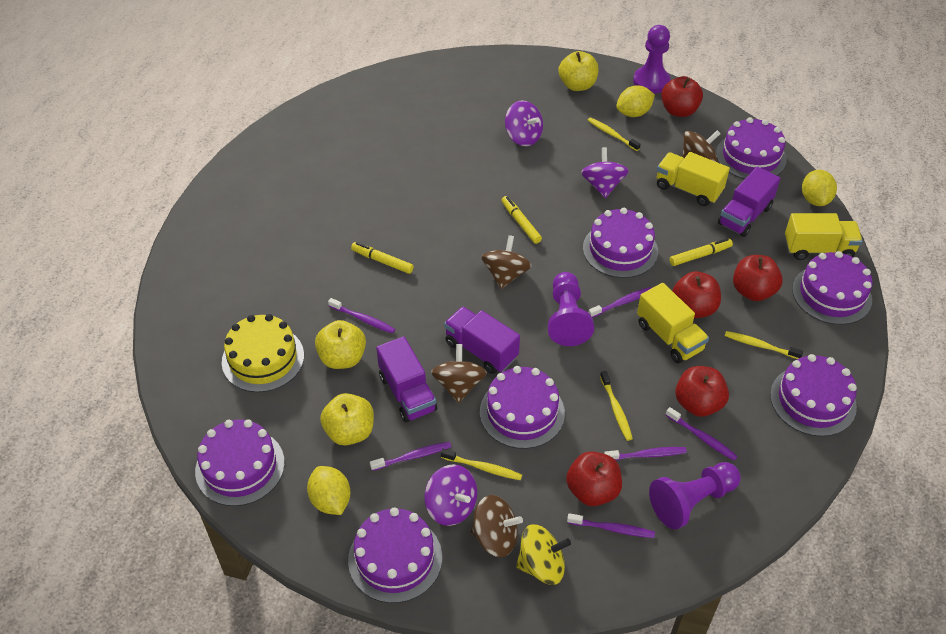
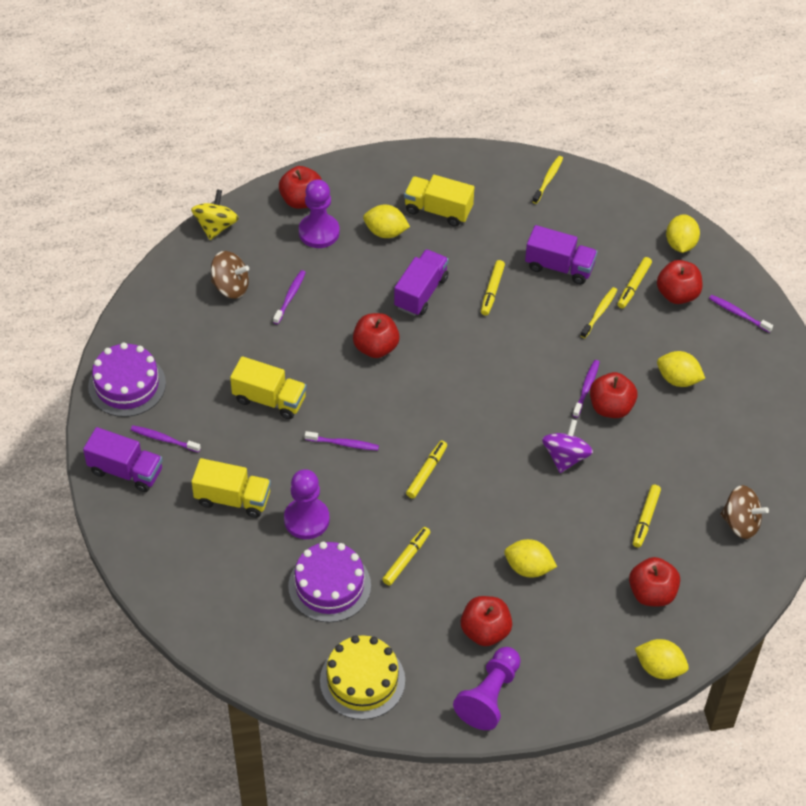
brown spinning top: 4 -> 2
purple cake: 7 -> 2
purple spinning top: 3 -> 1
purple toothbrush: 6 -> 5
red apple: 5 -> 6
yellow apple: 3 -> 0
yellow lemon: 3 -> 5
yellow marker: 3 -> 5
yellow toothbrush: 4 -> 2

